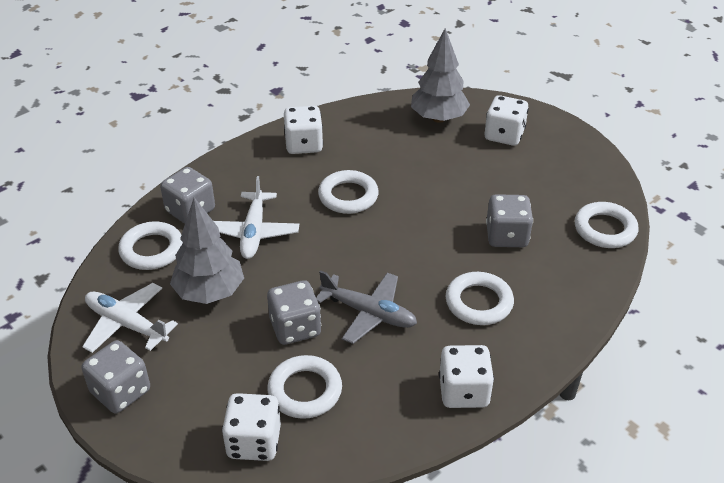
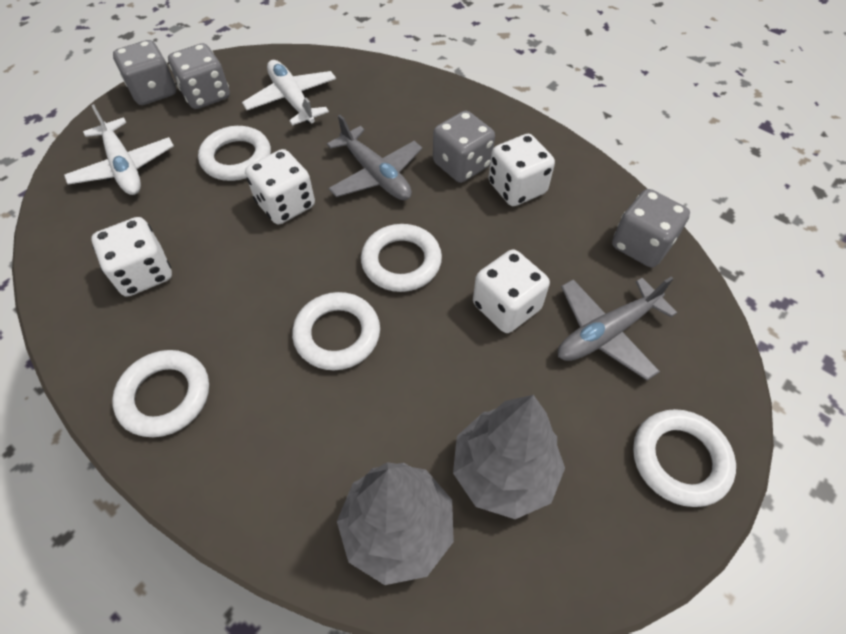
grey plane: 1 -> 2

